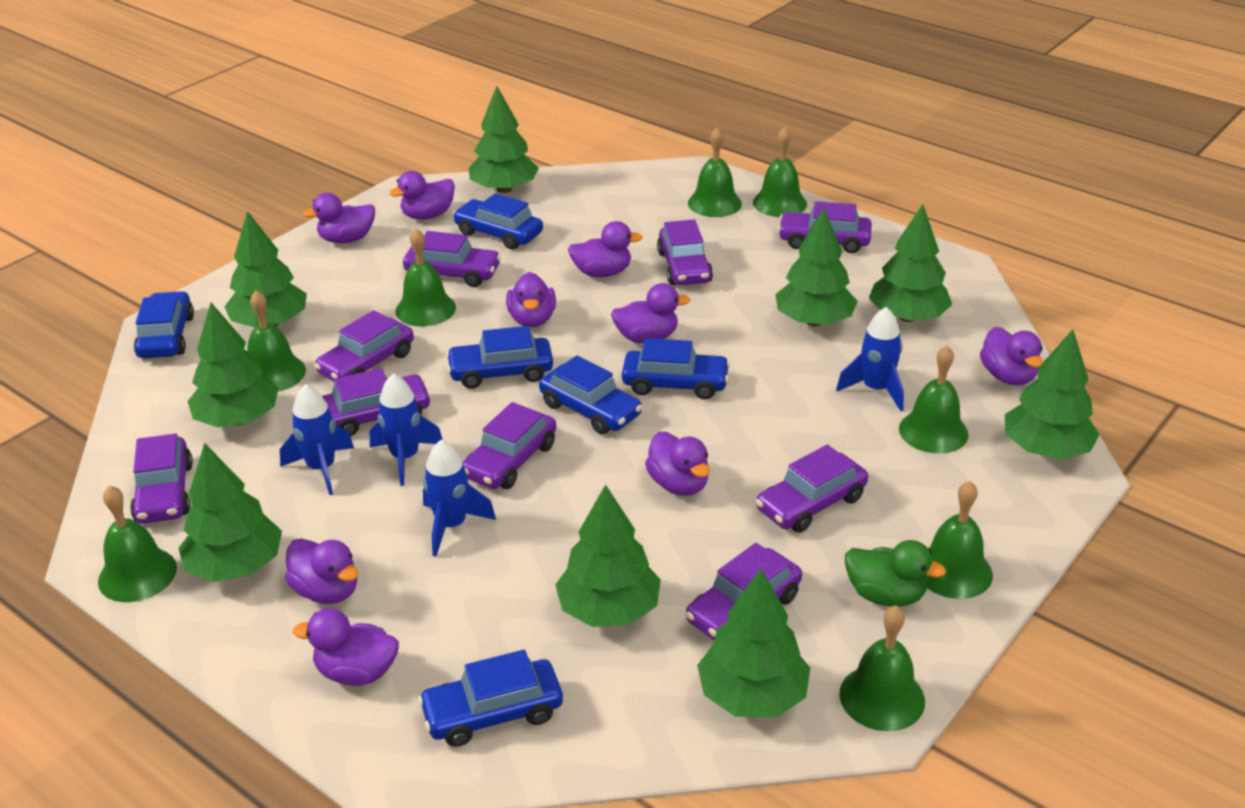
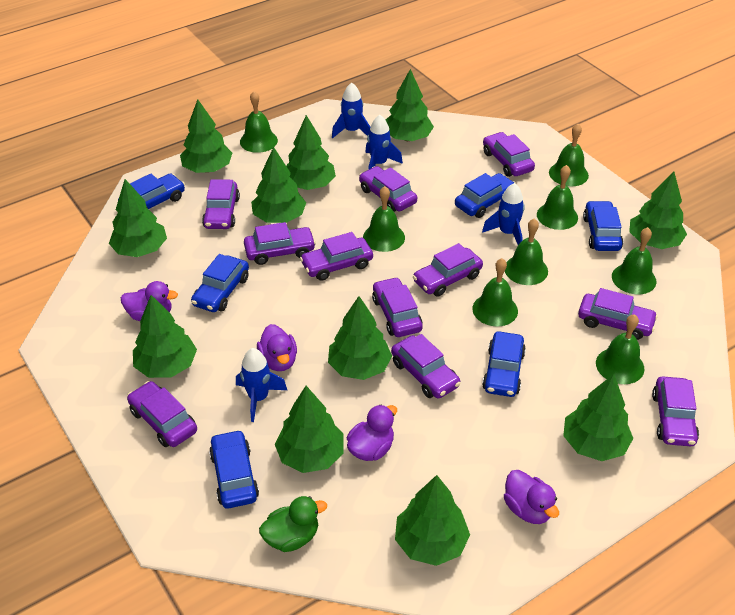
green tree: 9 -> 11
purple car: 9 -> 11
purple duck: 9 -> 4

